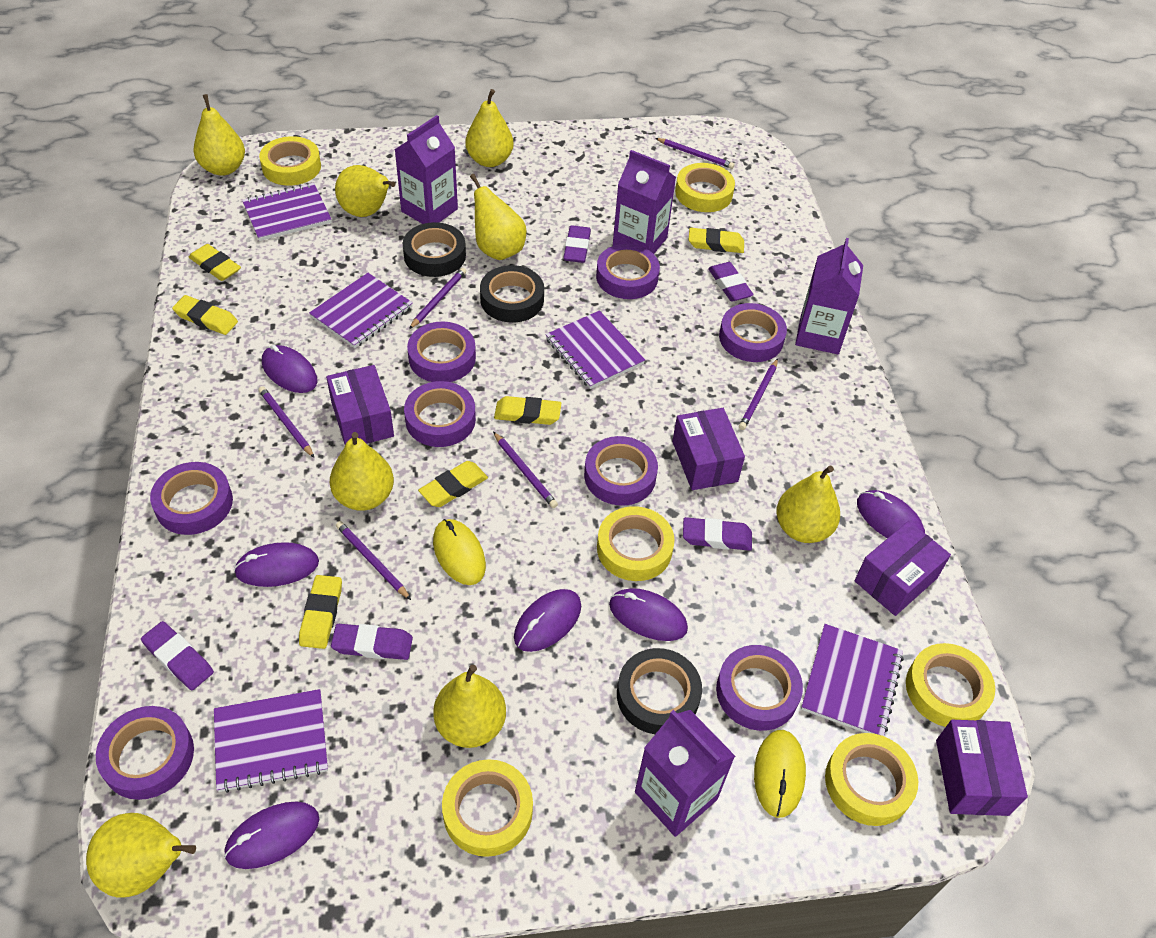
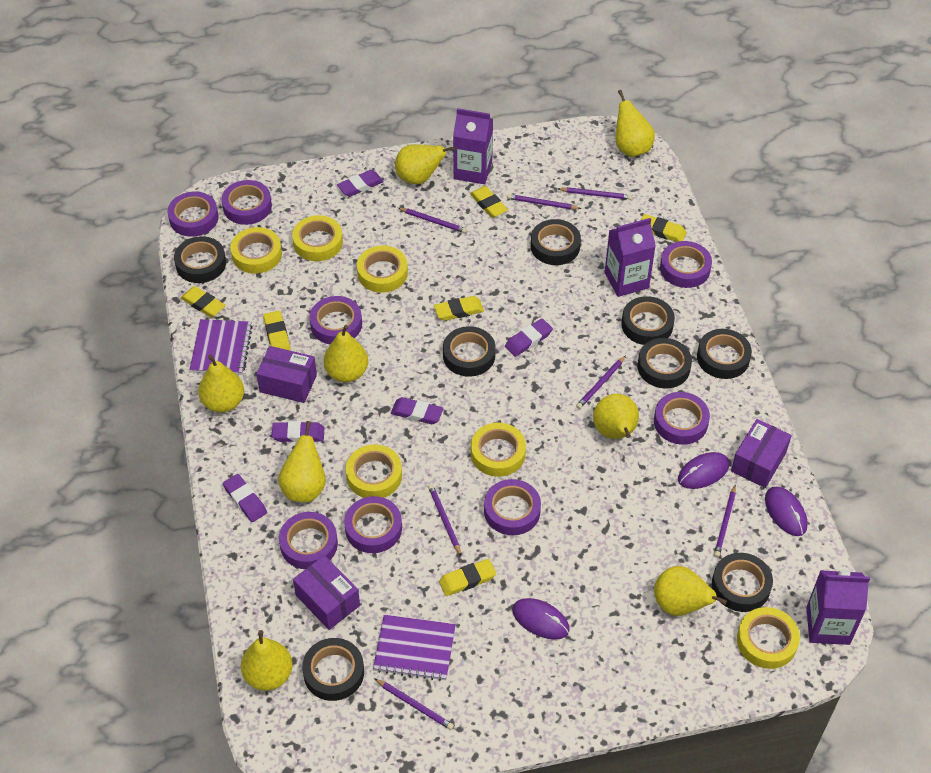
black tape: 3 -> 8
purple box: 4 -> 3
purple carton: 4 -> 3
purple mouse: 6 -> 3
purple notebook: 5 -> 2
purple pencil: 6 -> 7
yellow mouse: 2 -> 0

